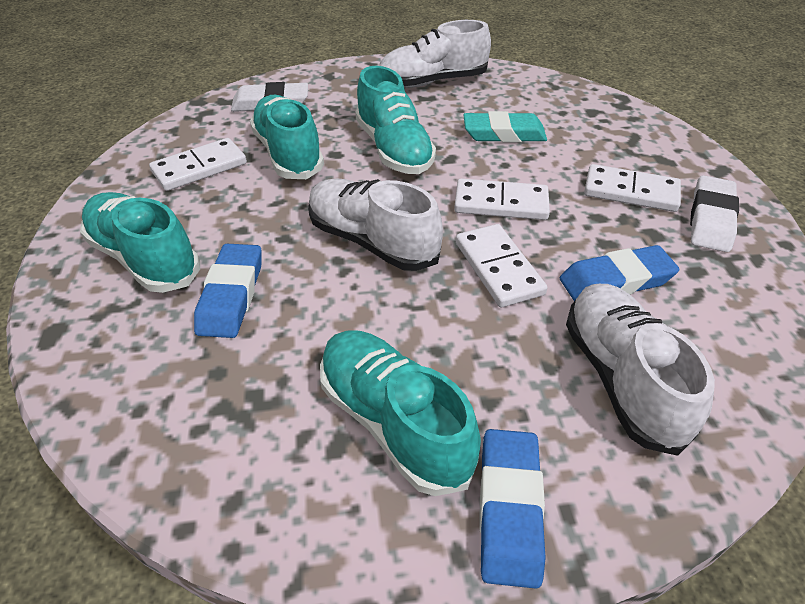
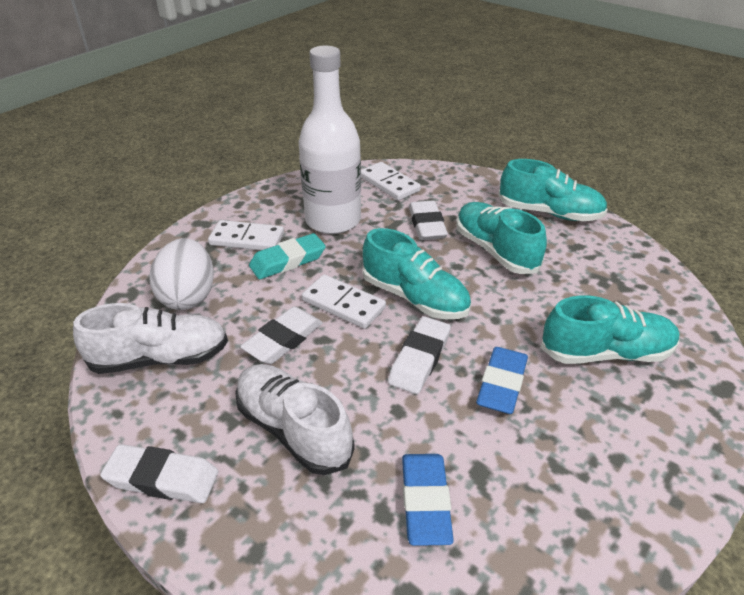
blue eraser: 3 -> 2
white bottle: 0 -> 1
white domino: 4 -> 3
white egg: 0 -> 1
white eraser: 2 -> 4
white shoe: 3 -> 2

